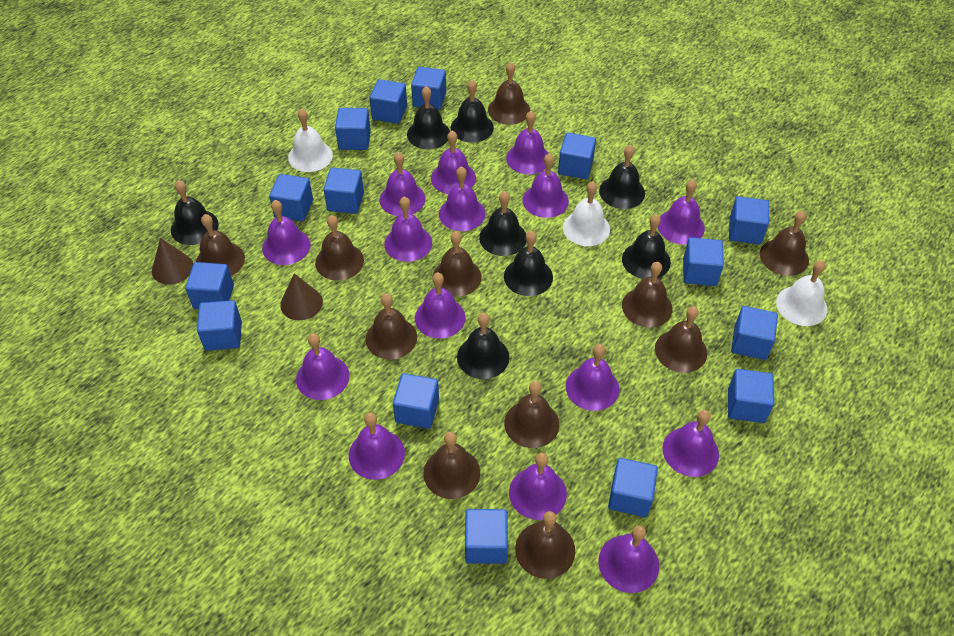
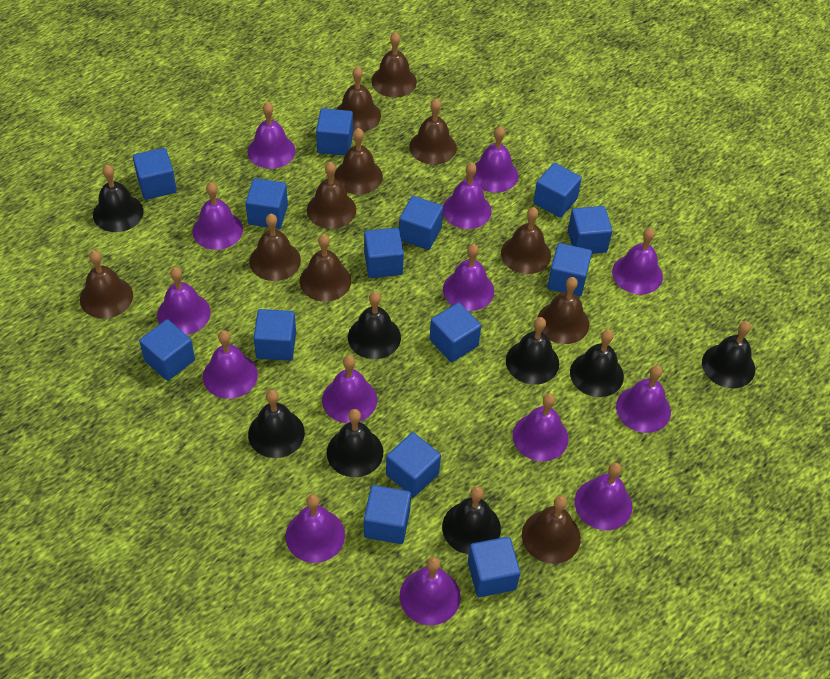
blue cube: 15 -> 14
brown cone: 2 -> 0
purple bell: 15 -> 14
white bell: 3 -> 0

